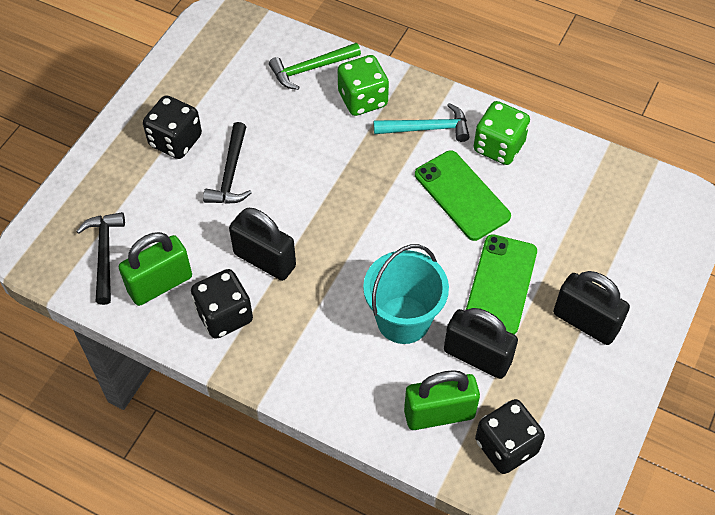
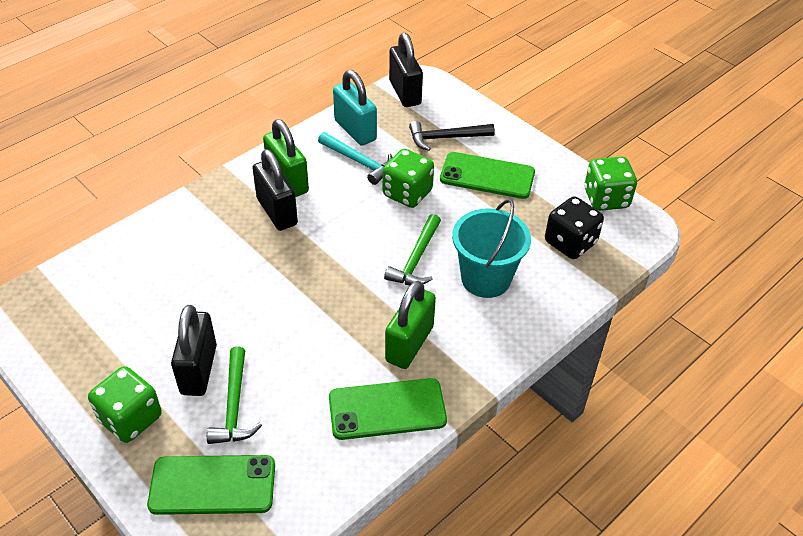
black dice: 3 -> 1
black hammer: 2 -> 1
green dice: 2 -> 3
green hammer: 1 -> 2
green phone: 2 -> 3
turquoise padlock: 0 -> 1

